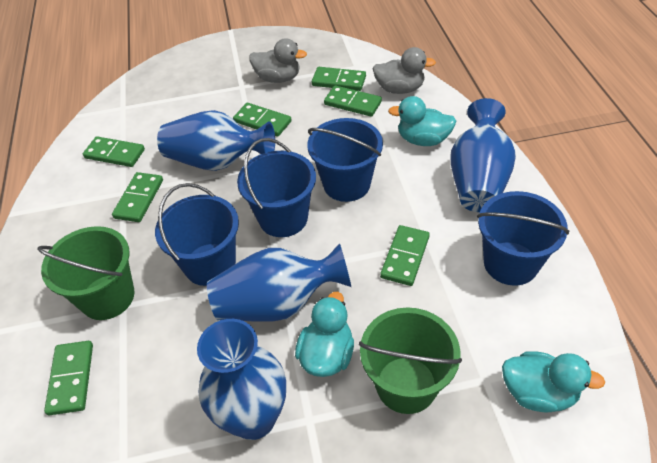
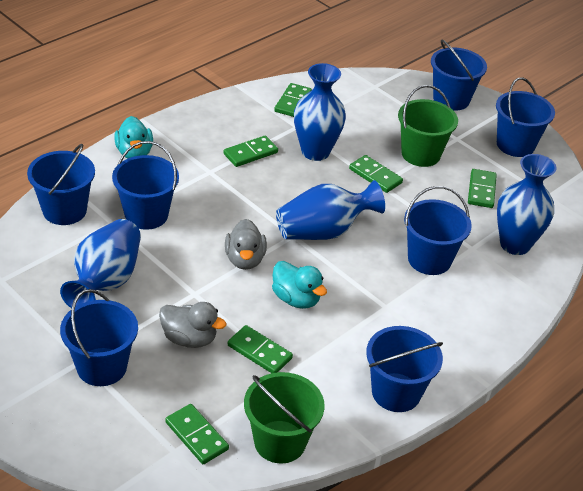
blue bucket: 4 -> 7
green domino: 7 -> 6
turquoise duck: 3 -> 2

